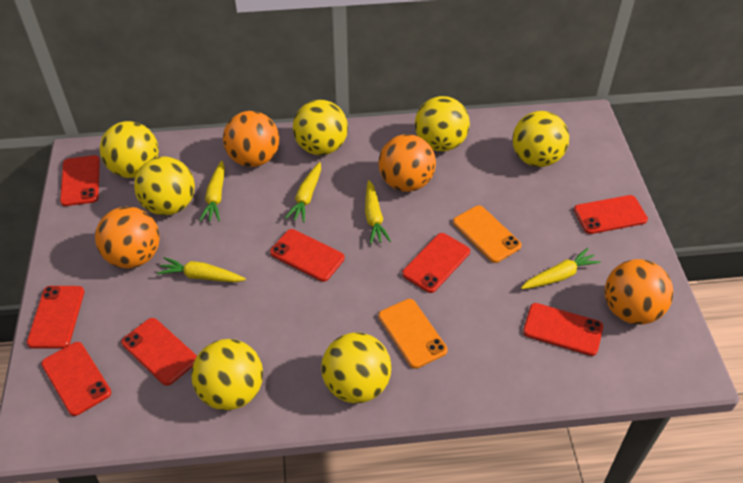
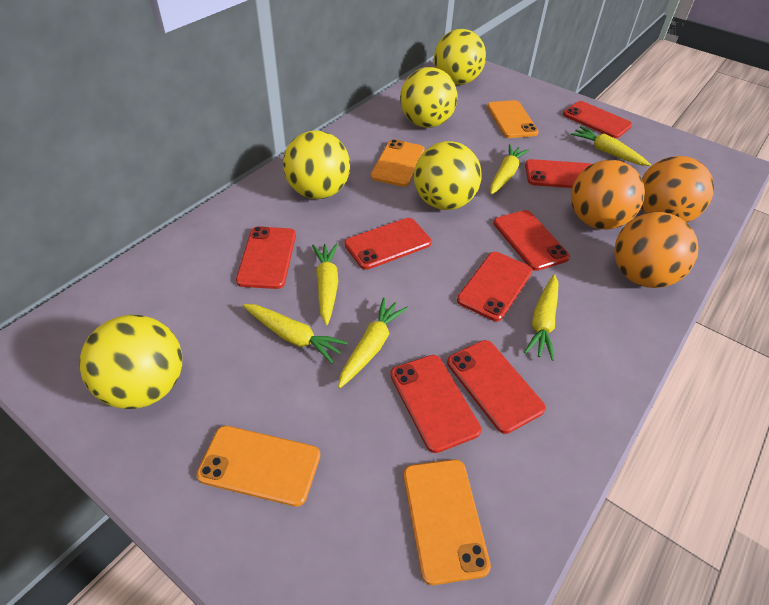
orange ball: 4 -> 3
orange phone: 2 -> 4
yellow ball: 7 -> 5
yellow carrot: 5 -> 6

